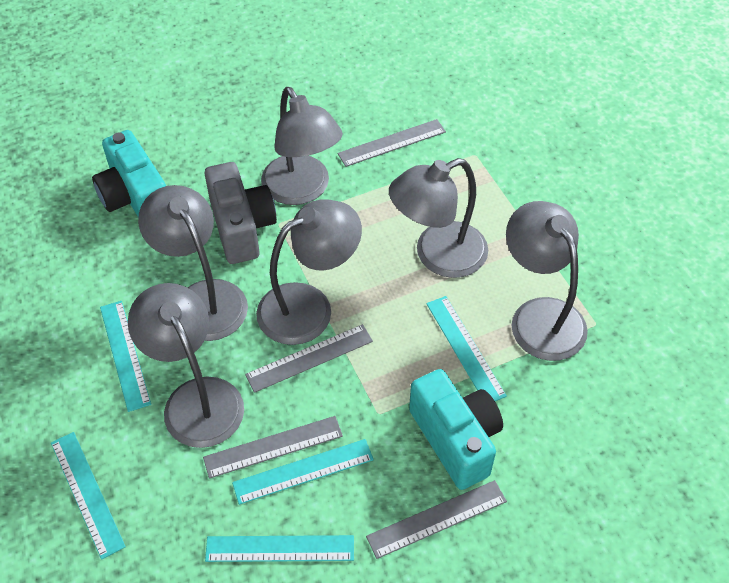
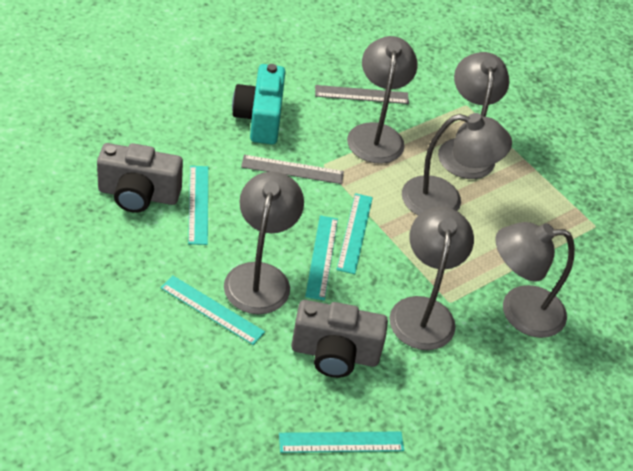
grey camera: 1 -> 2
grey ruler: 4 -> 2
turquoise camera: 2 -> 1

